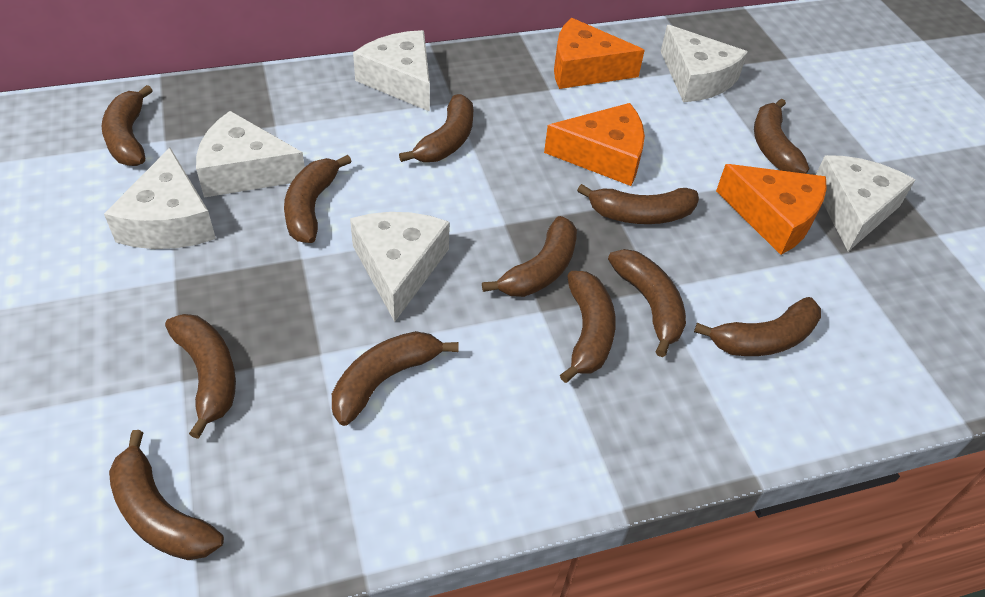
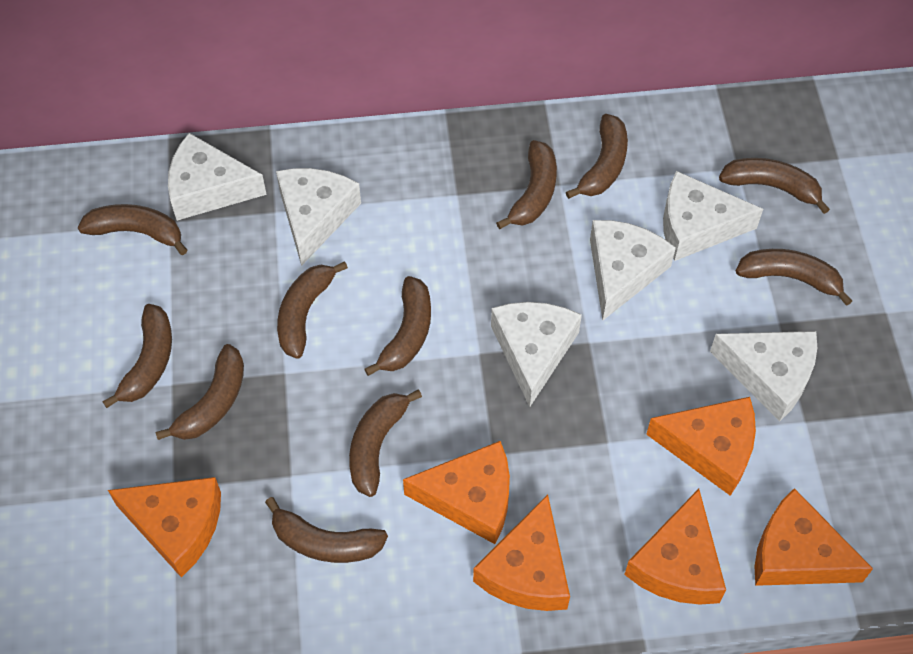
brown banana: 12 -> 11
orange cheese: 3 -> 6

